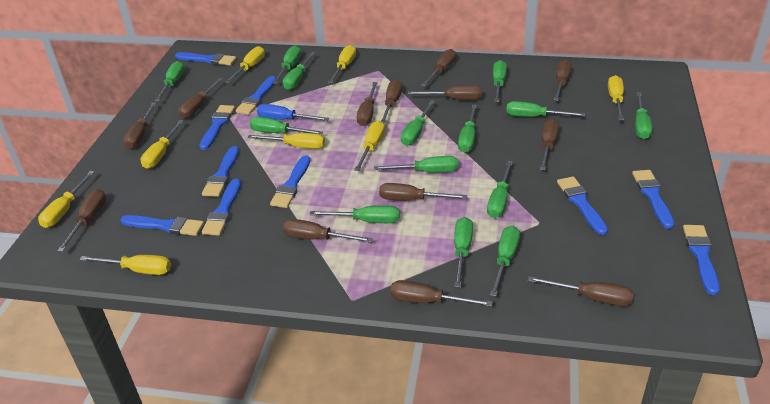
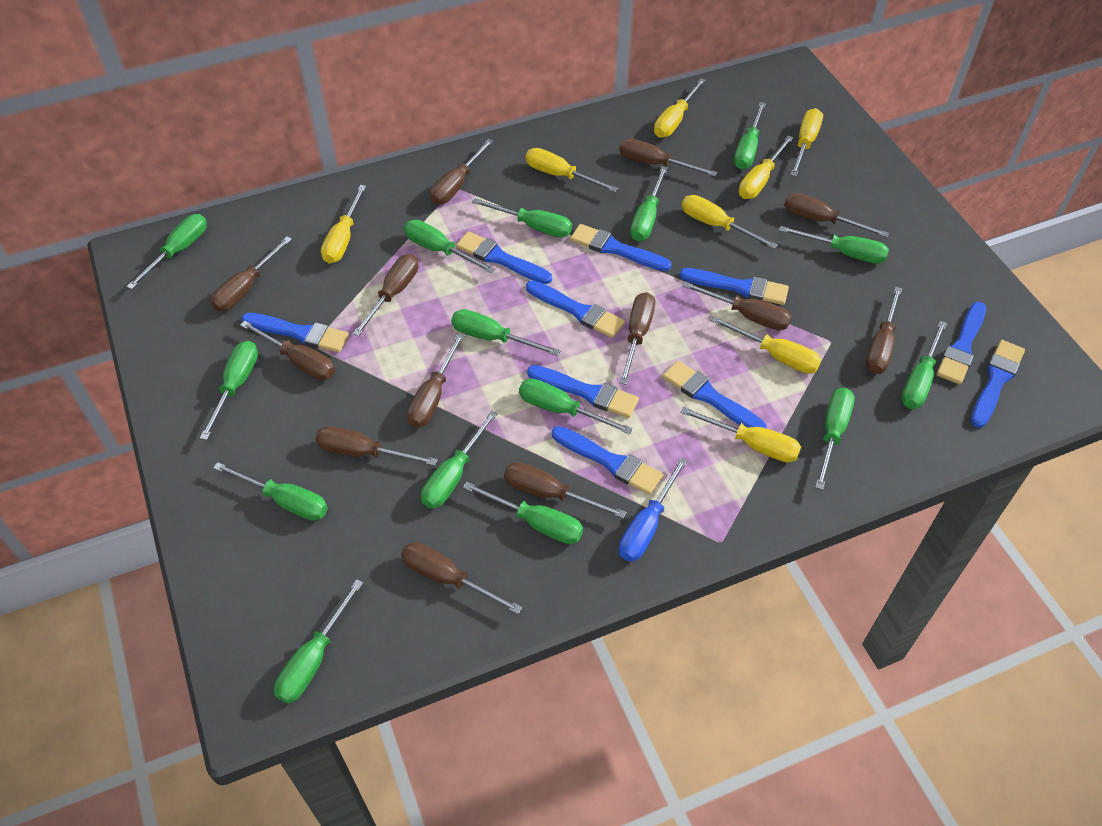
green screwdriver: 14 -> 15

